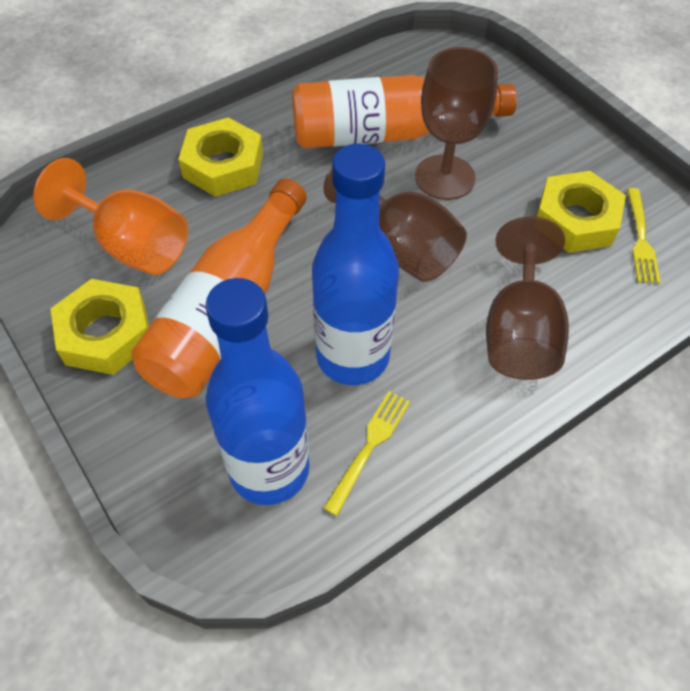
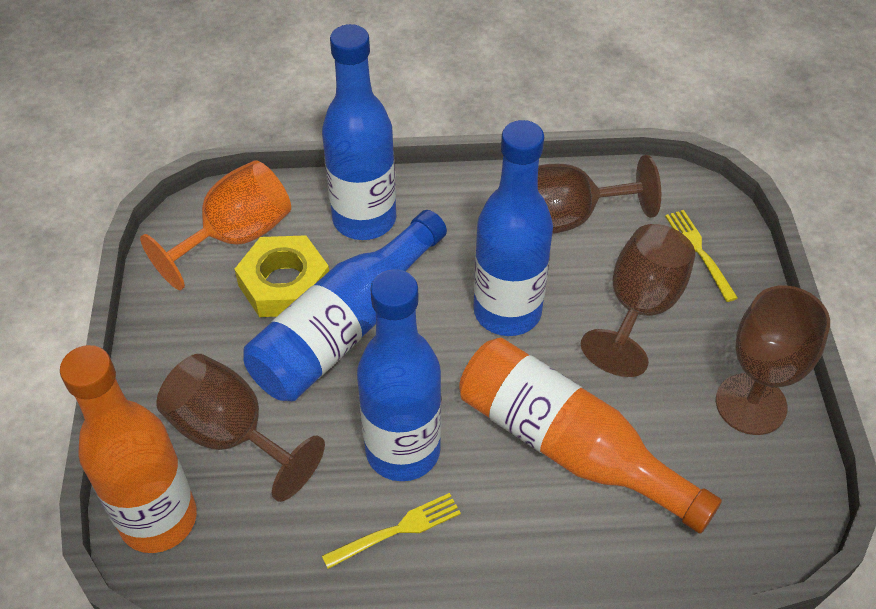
blue bottle: 2 -> 4
brown goblet: 3 -> 4
yellow nut: 3 -> 1

